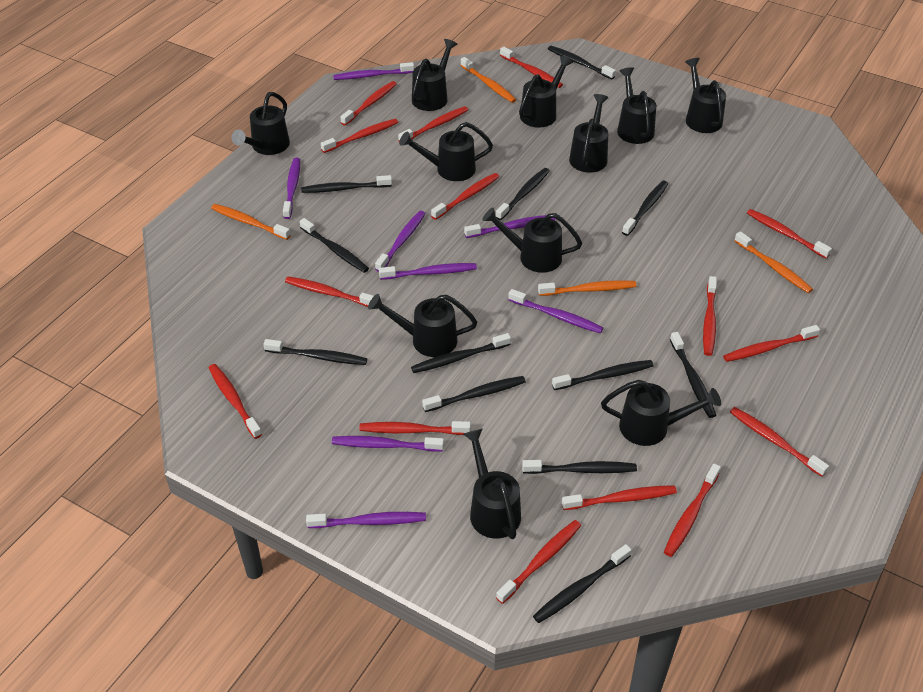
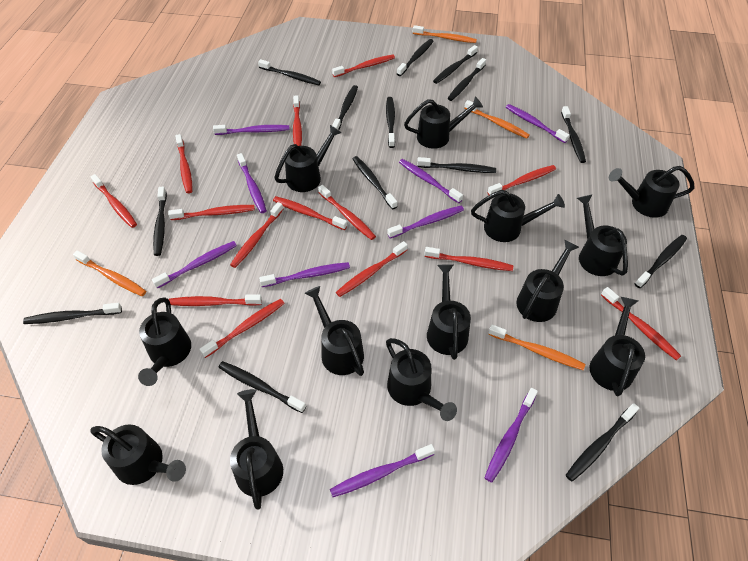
black toothbrush: 12 -> 14
black watering can: 11 -> 13
purple toothbrush: 8 -> 9
red toothbrush: 15 -> 14

